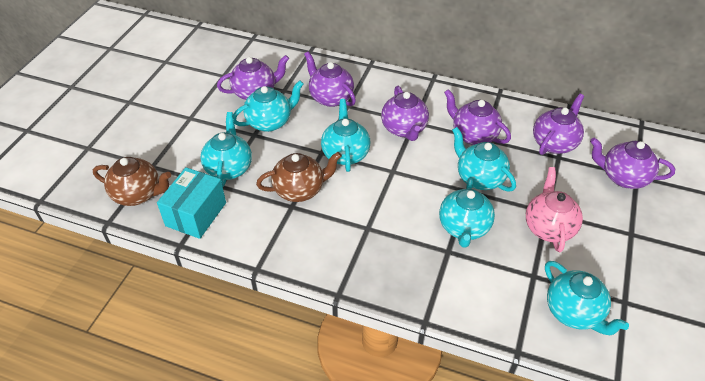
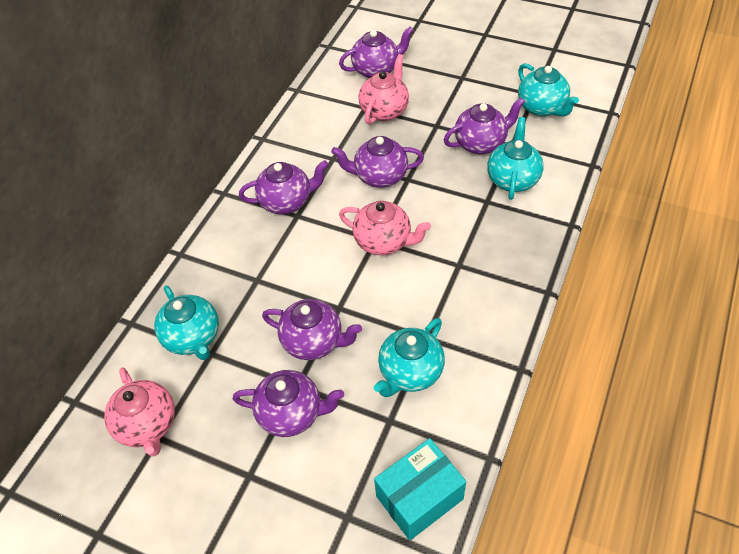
brown teapot: 2 -> 0
pink teapot: 1 -> 3
turquoise teapot: 6 -> 4

